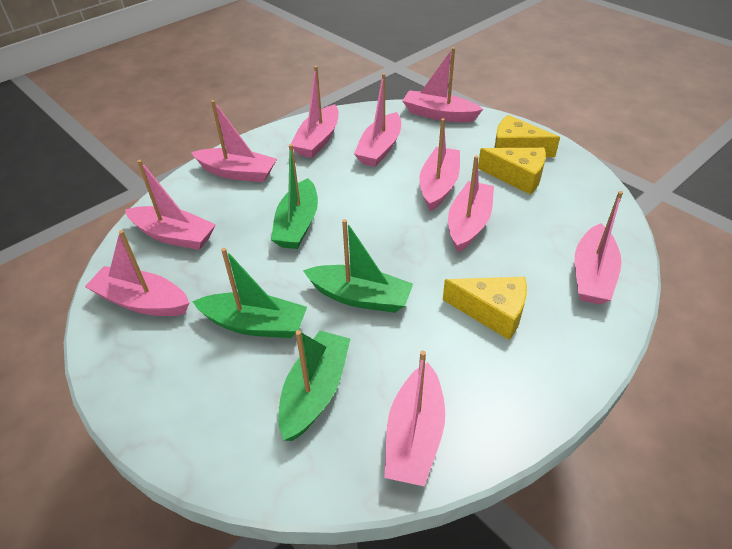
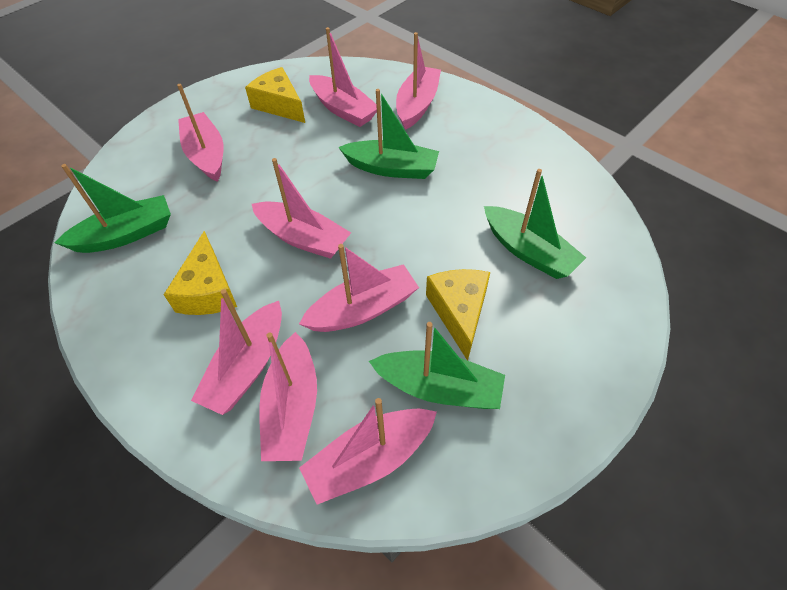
pink boat: 10 -> 8

